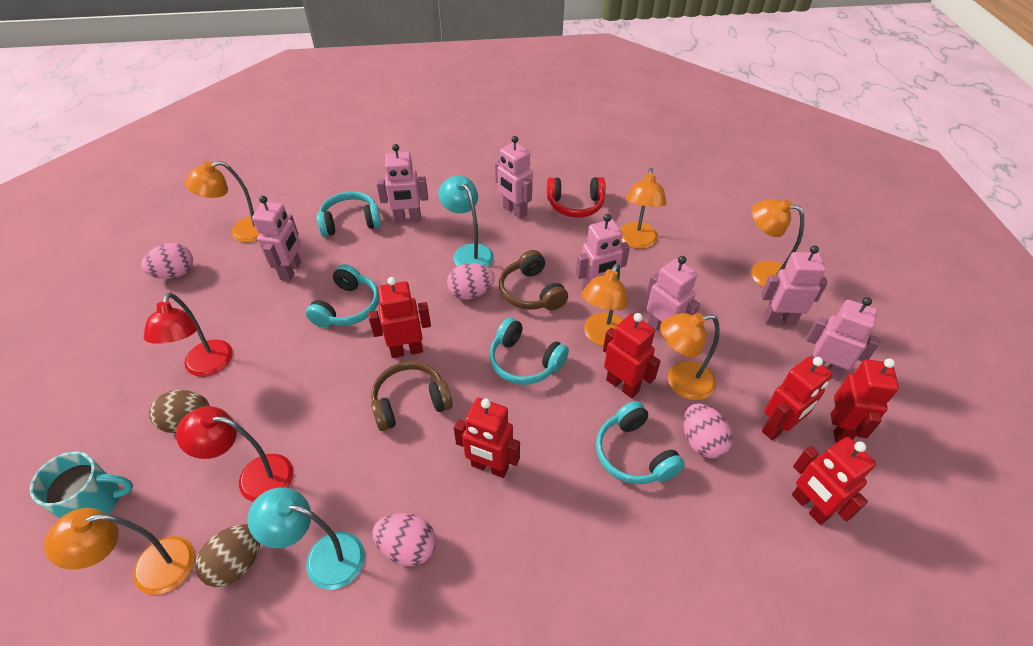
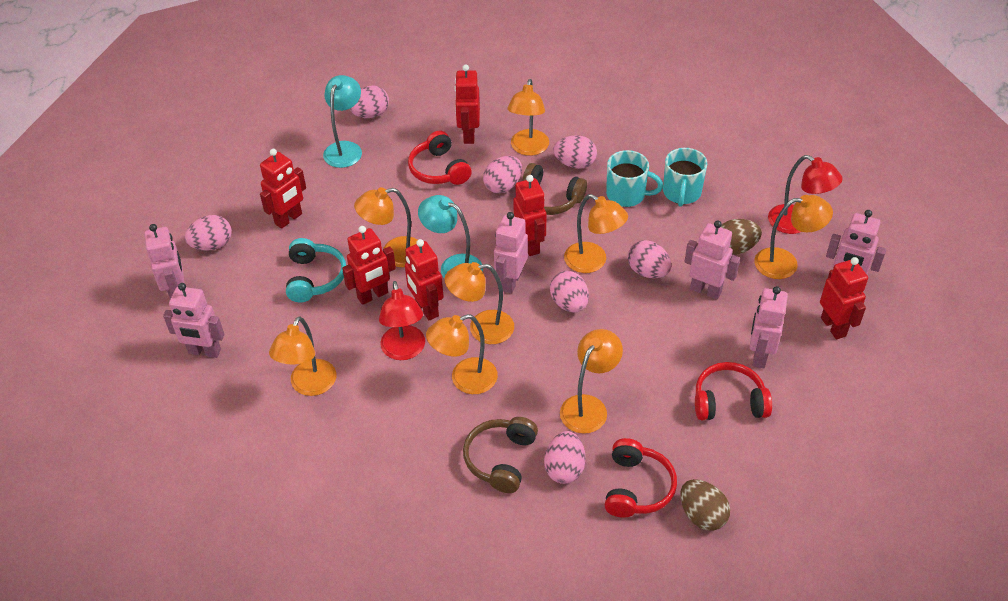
orange lamp: 6 -> 8
pink egg: 4 -> 7
pink robot: 7 -> 6
red headphones: 1 -> 3
turquoise headphones: 4 -> 1
turquoise mug: 1 -> 2

